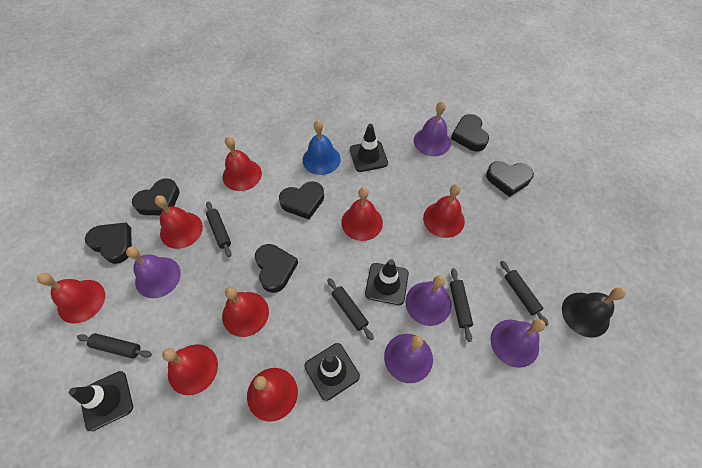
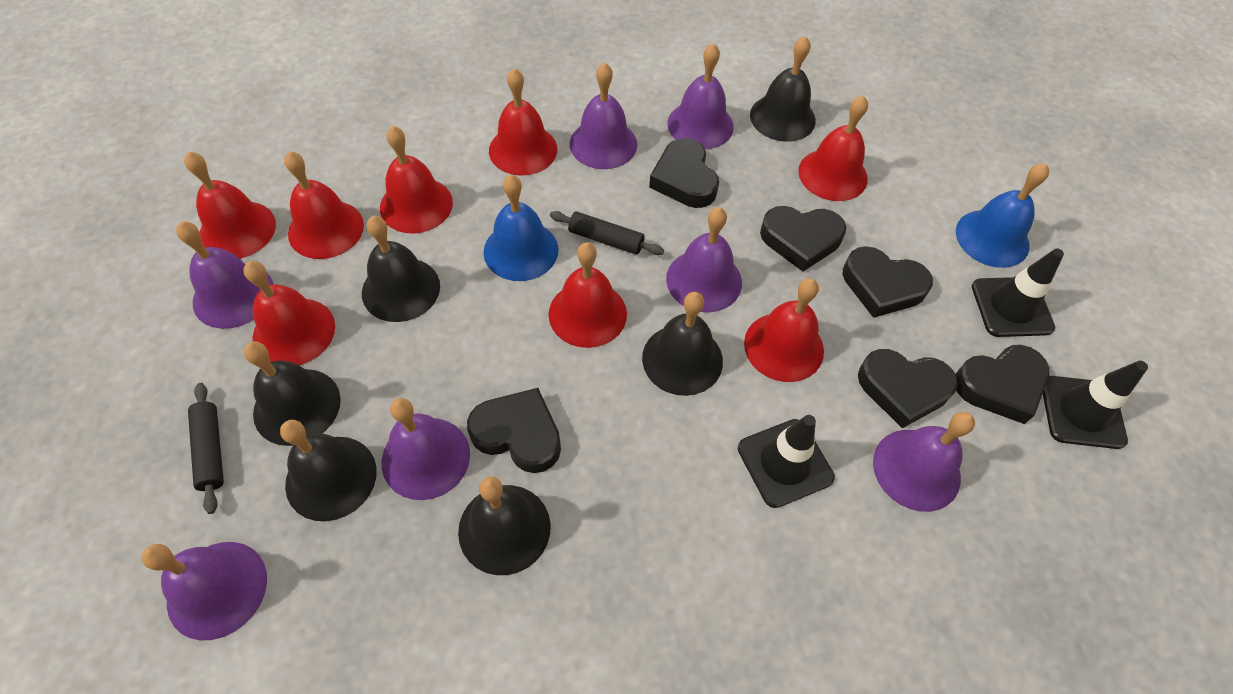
black bell: 1 -> 6
black rolling pin: 5 -> 2
black traffic cone: 4 -> 3
blue bell: 1 -> 2
purple bell: 5 -> 7

